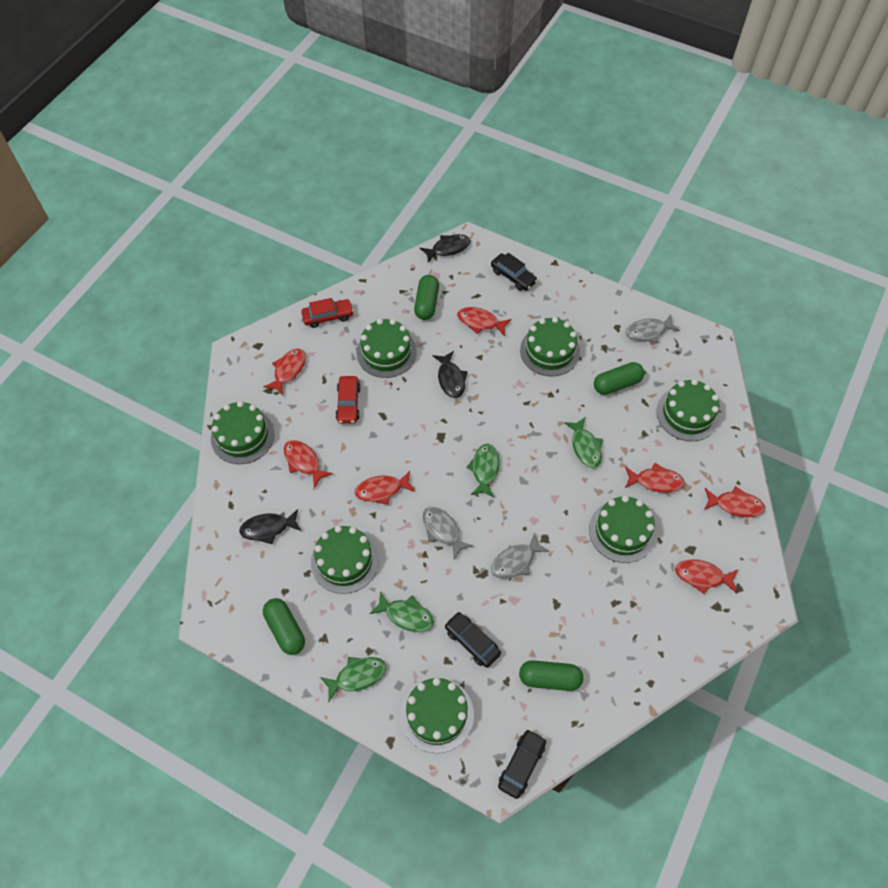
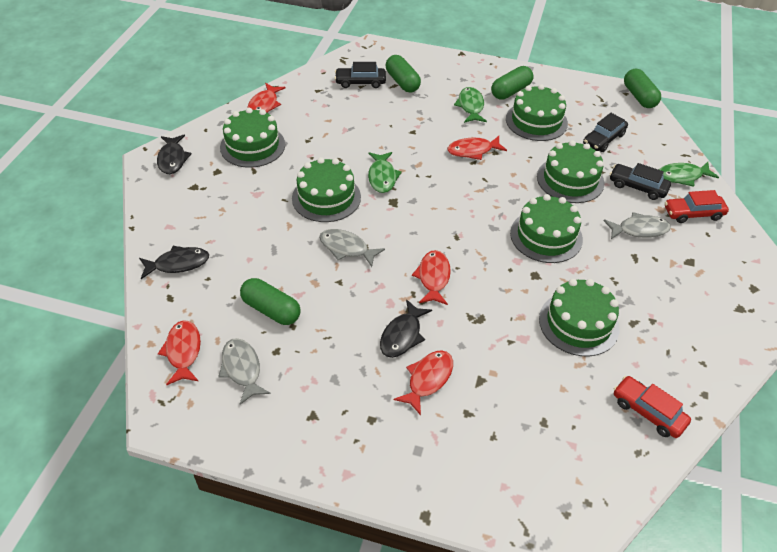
green cake: 7 -> 6
green fish: 4 -> 3
red fish: 7 -> 5

